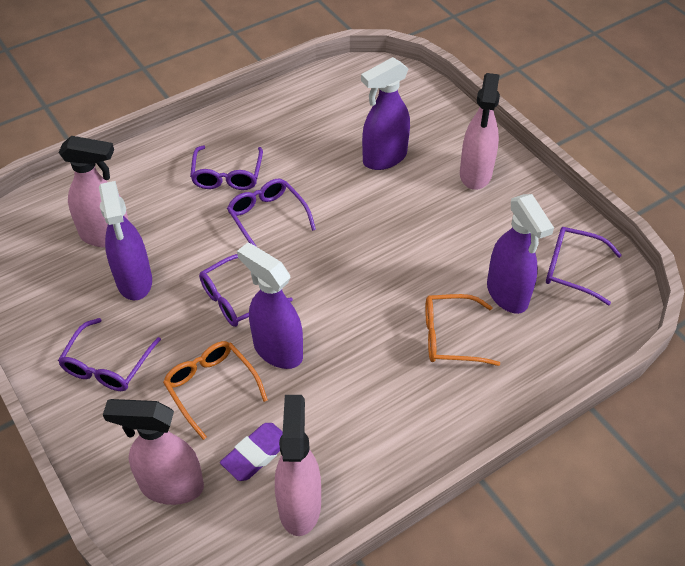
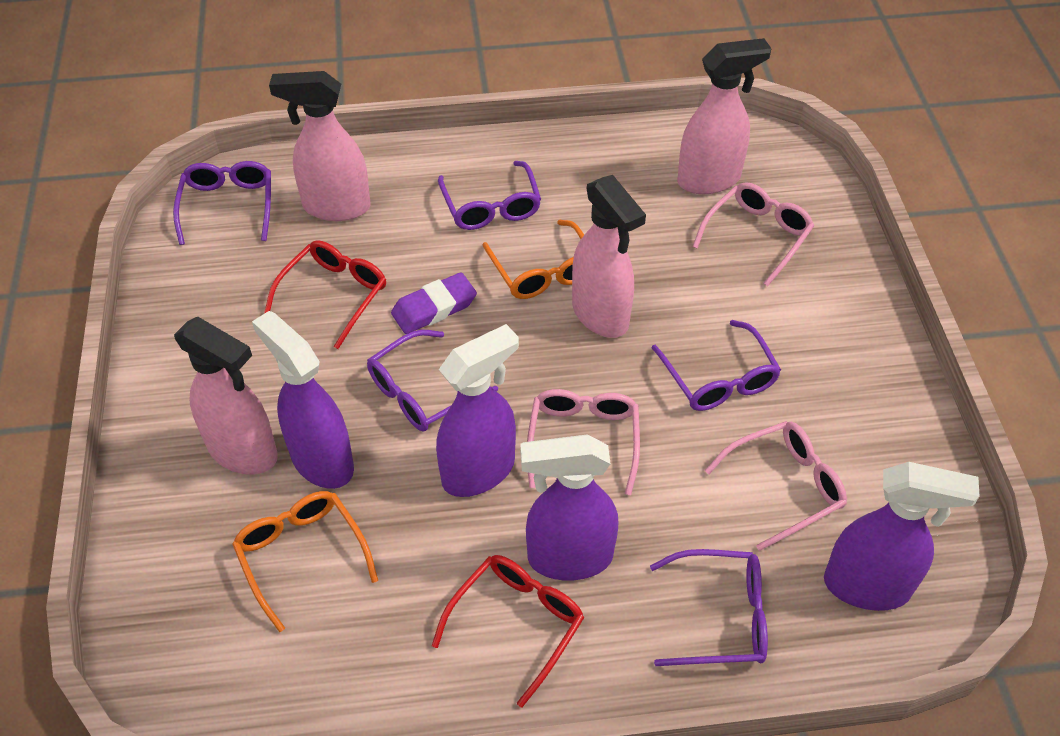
pink glasses: 0 -> 3
red glasses: 0 -> 2

